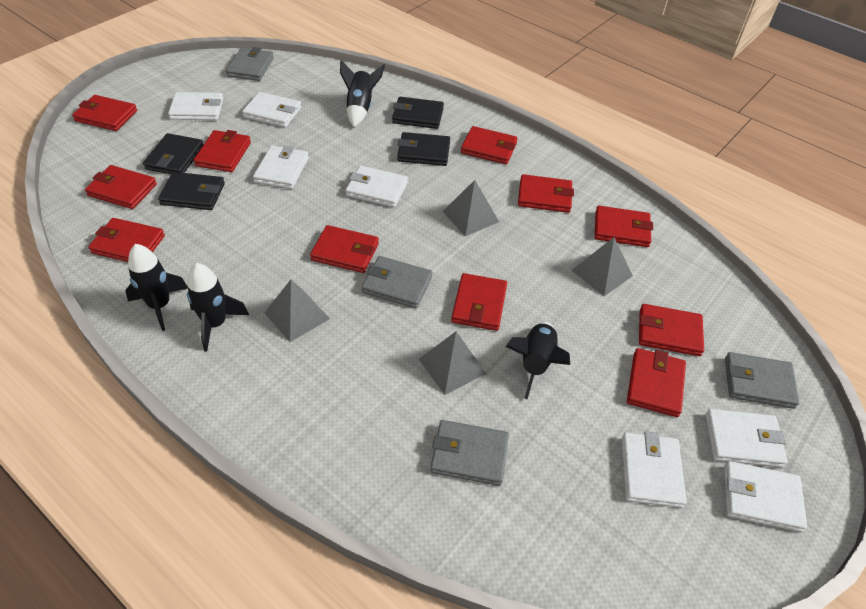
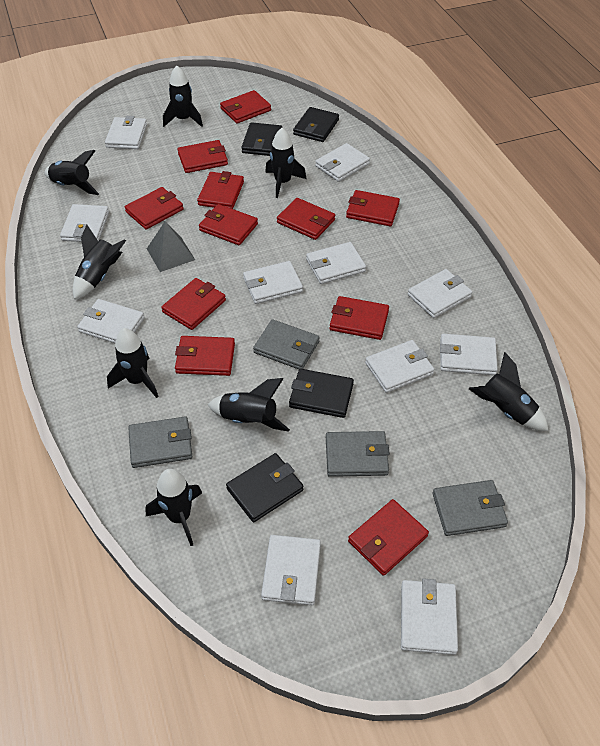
black rocket: 4 -> 8
grey pyramid: 4 -> 1
white wallet: 7 -> 11

